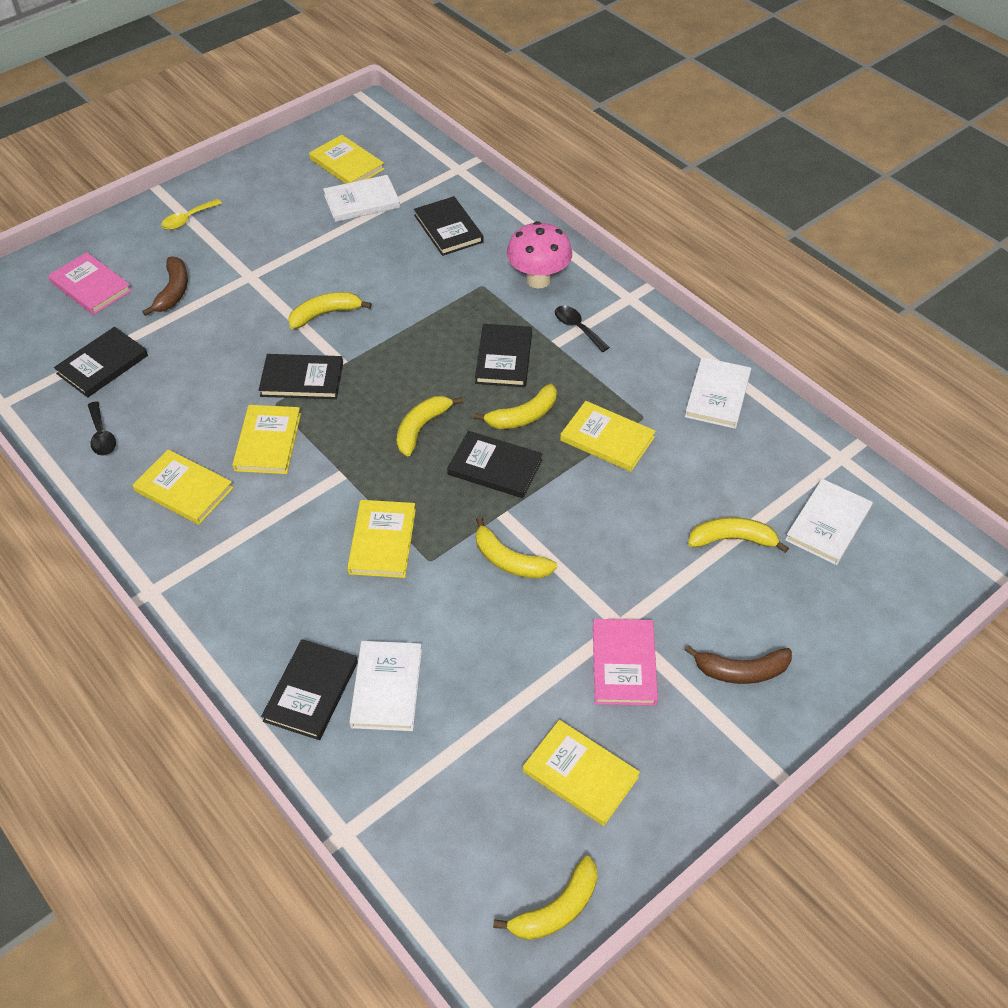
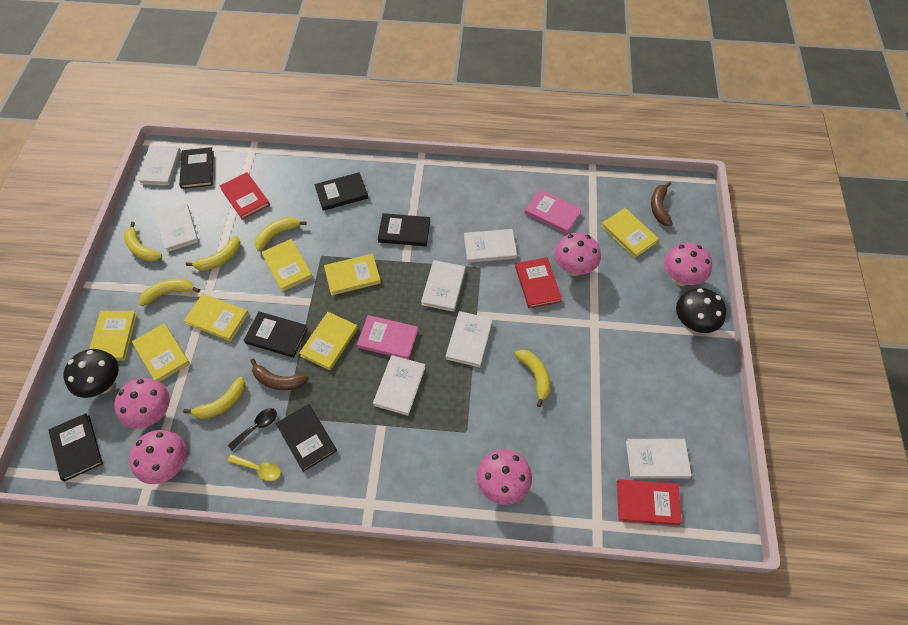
black mushroom: 0 -> 2
black spoon: 2 -> 1
pink mushroom: 1 -> 5
red book: 0 -> 3
white book: 4 -> 7
yellow book: 6 -> 7

